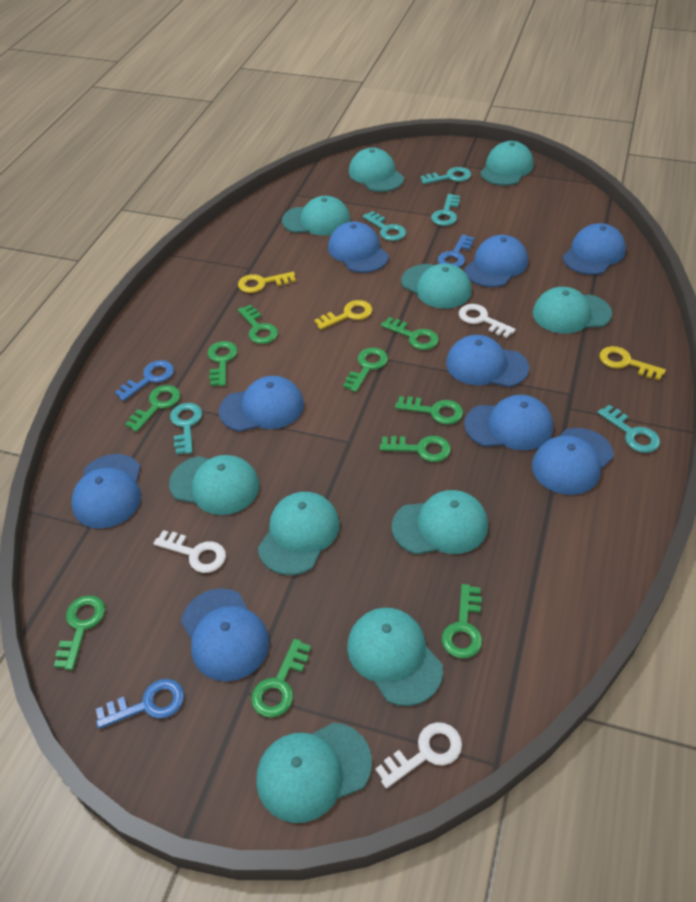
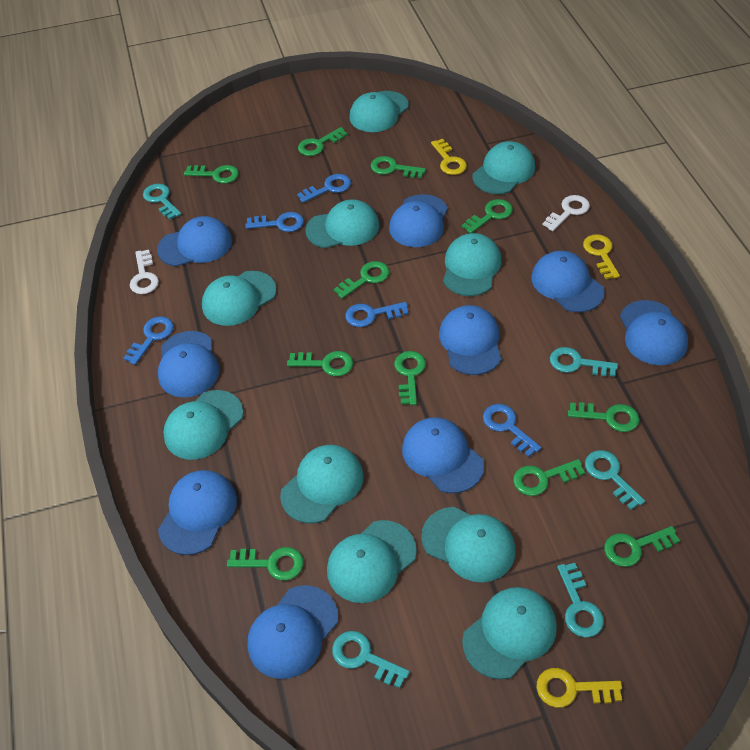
blue key: 3 -> 5
green key: 10 -> 11
white key: 3 -> 2

